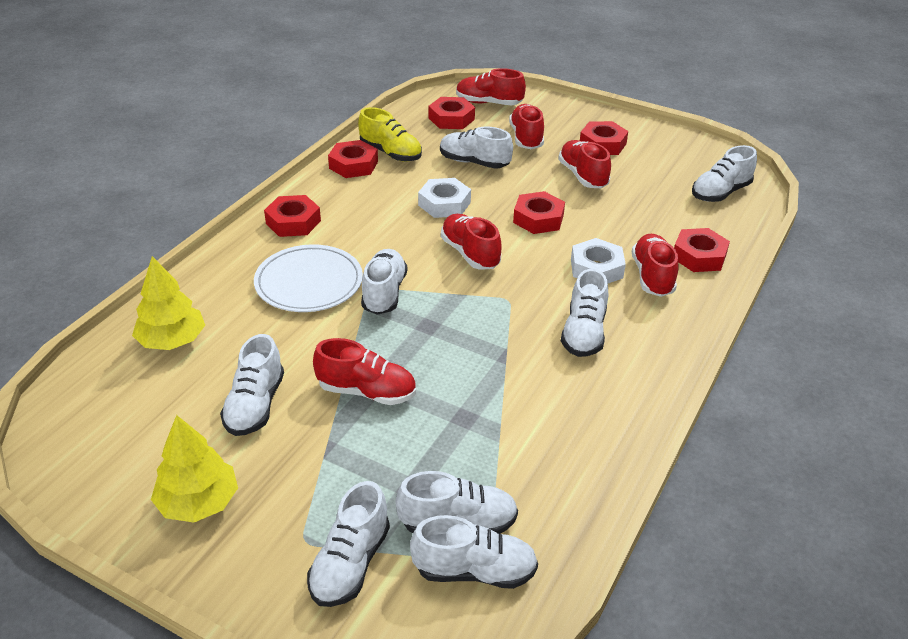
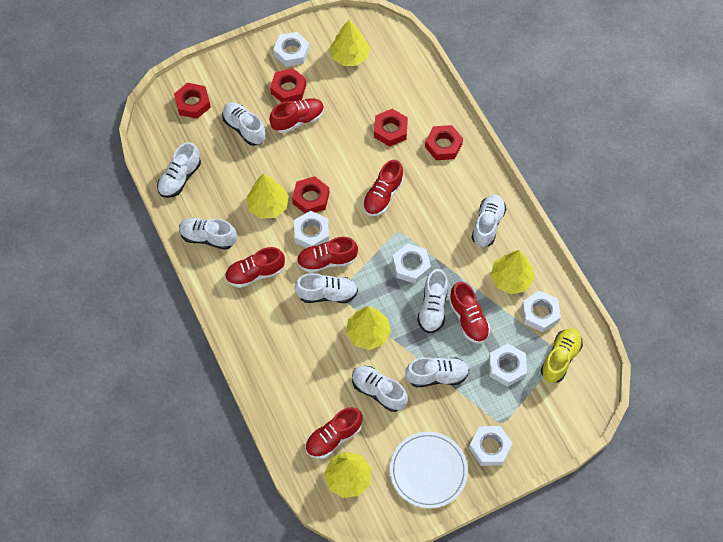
red nut: 6 -> 5
white nut: 2 -> 6
yellow tree: 2 -> 5

